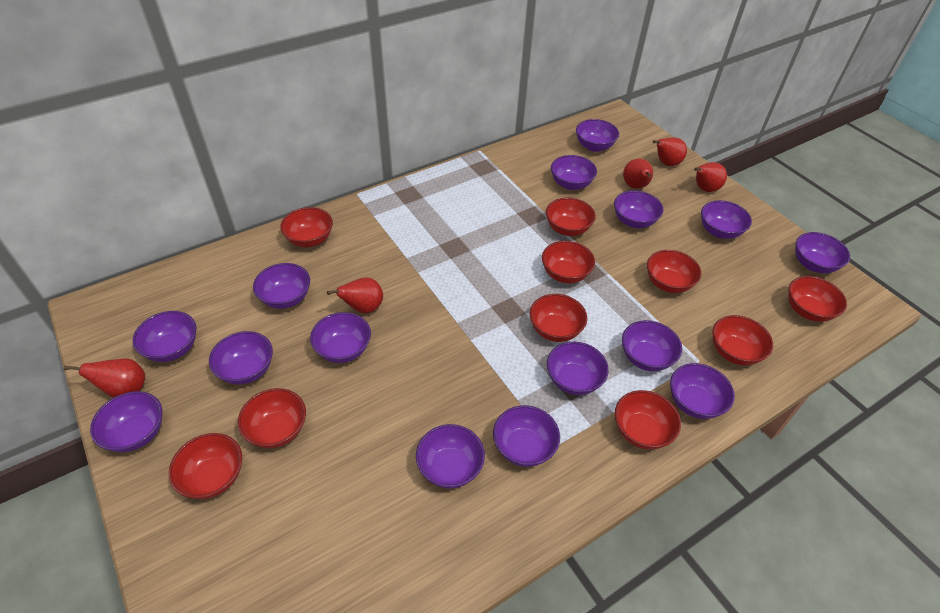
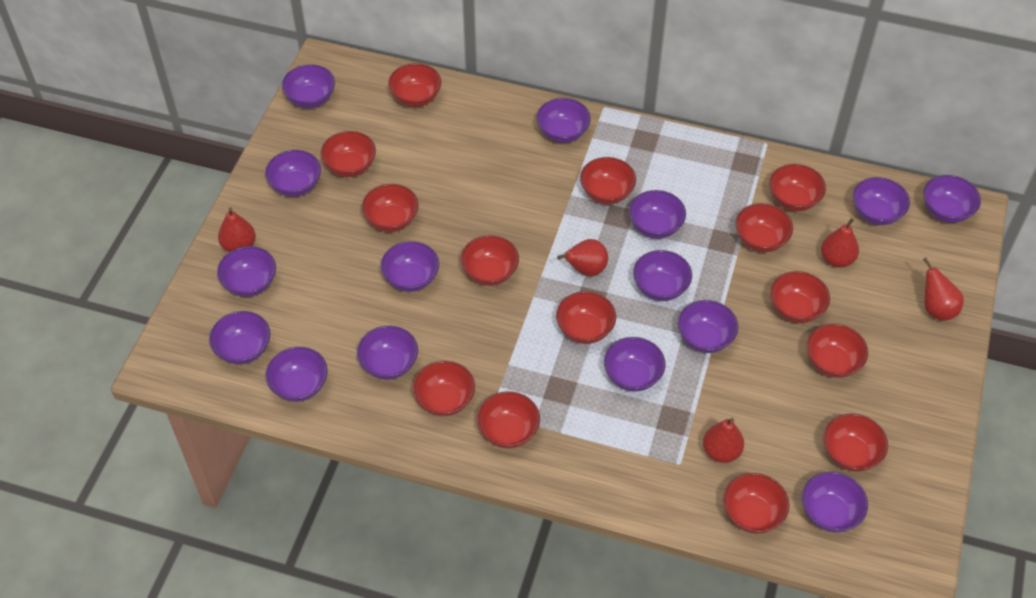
red bowl: 10 -> 14

